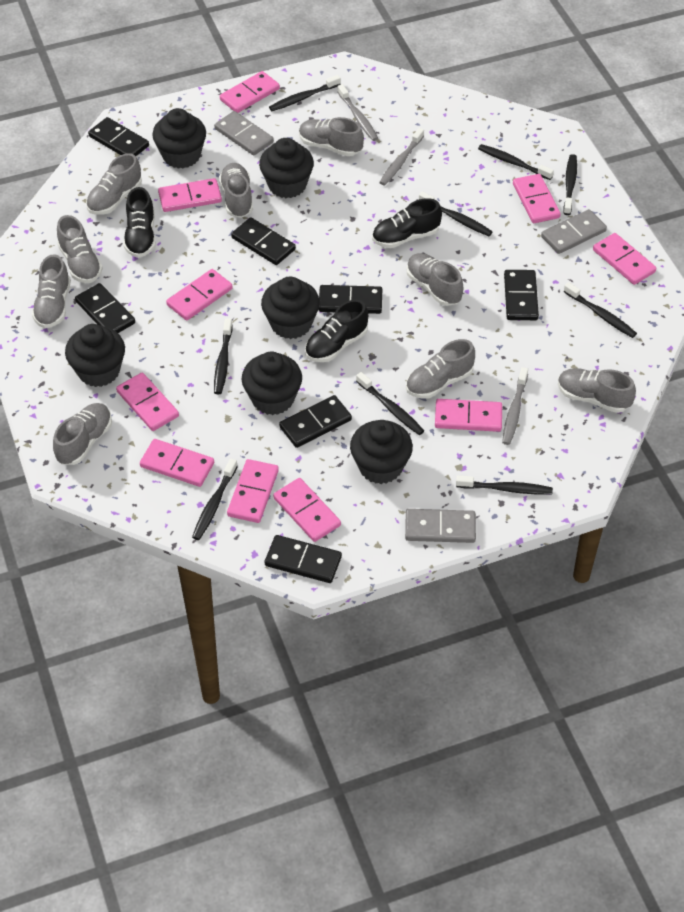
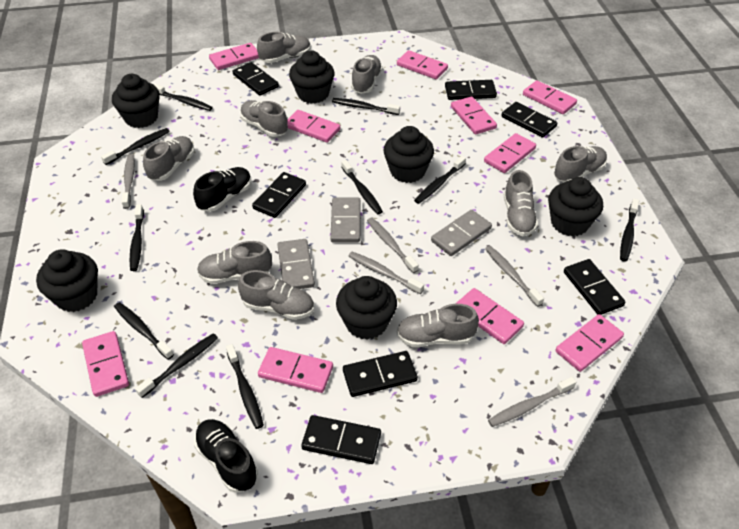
black shoe: 3 -> 2
black toothbrush: 9 -> 10
grey toothbrush: 3 -> 5

